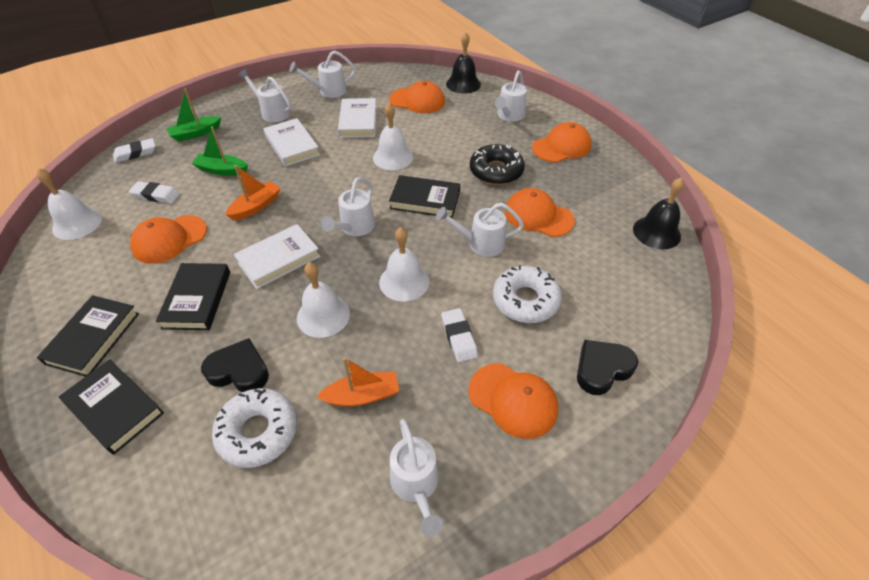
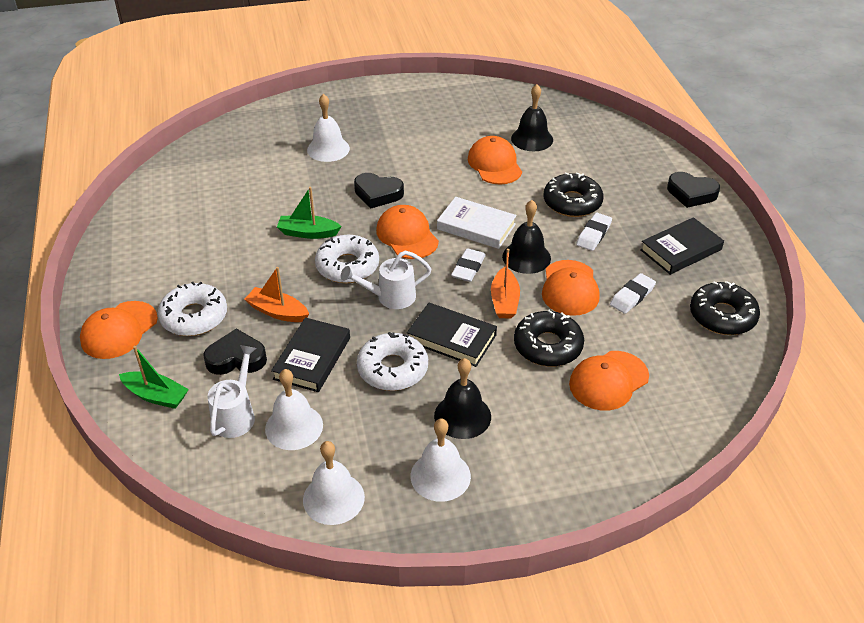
black bell: 2 -> 3
black book: 4 -> 3
black donut: 1 -> 3
black heart: 2 -> 3
white book: 3 -> 1
white donut: 2 -> 3
white watering can: 6 -> 2

